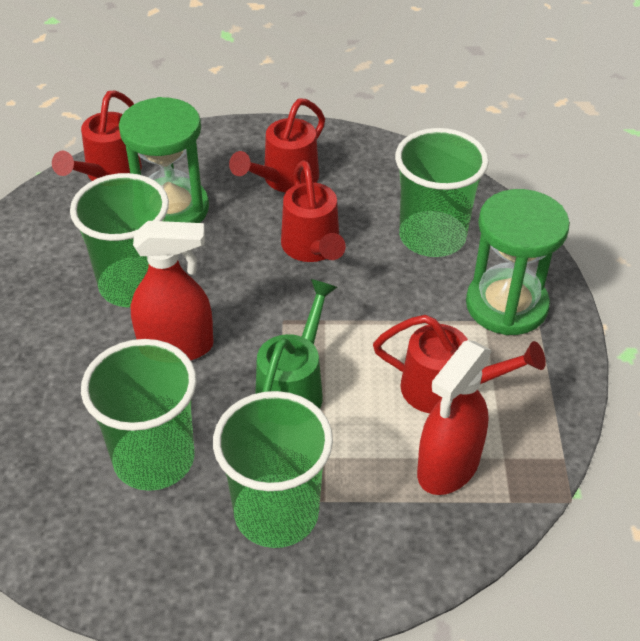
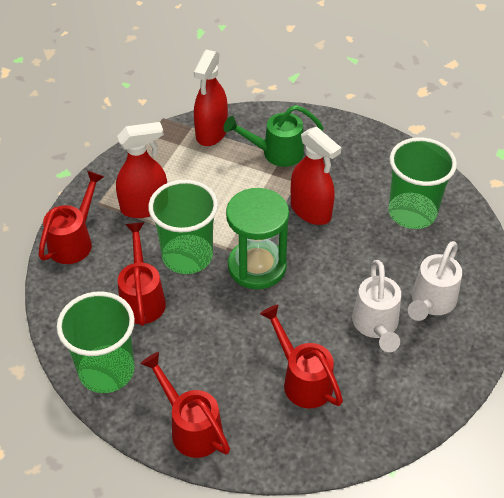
green cup: 4 -> 3
green hourglass: 2 -> 1
red spray bottle: 2 -> 3
white watering can: 0 -> 2

